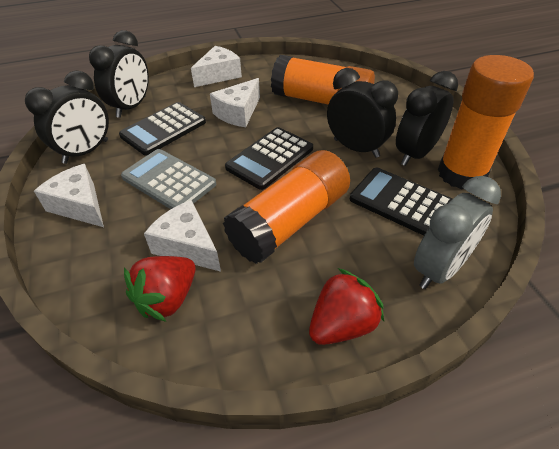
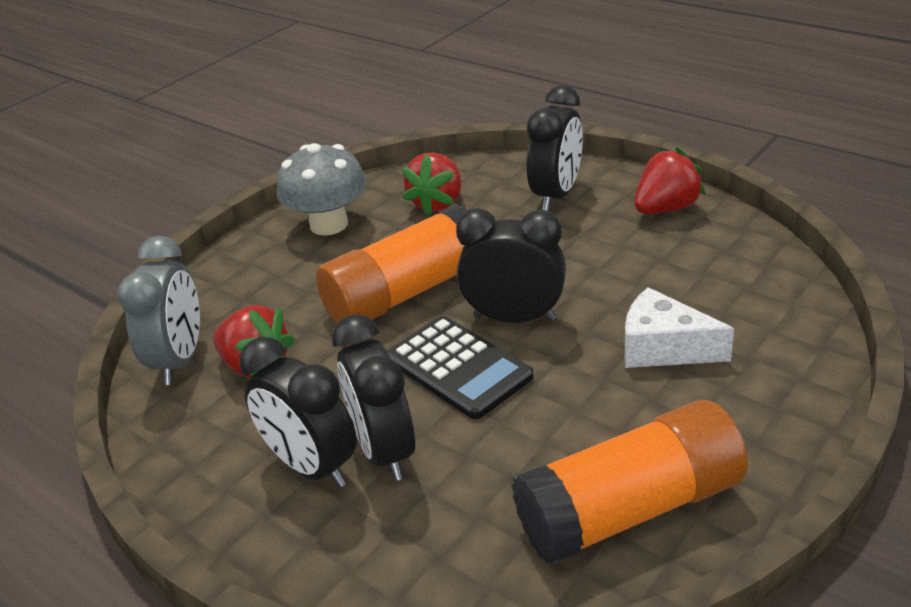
black calculator: 3 -> 1
grey calculator: 1 -> 0
grey mushroom: 0 -> 1
orange glue stick: 3 -> 2
red strawberry: 2 -> 3
white cheese: 4 -> 1

